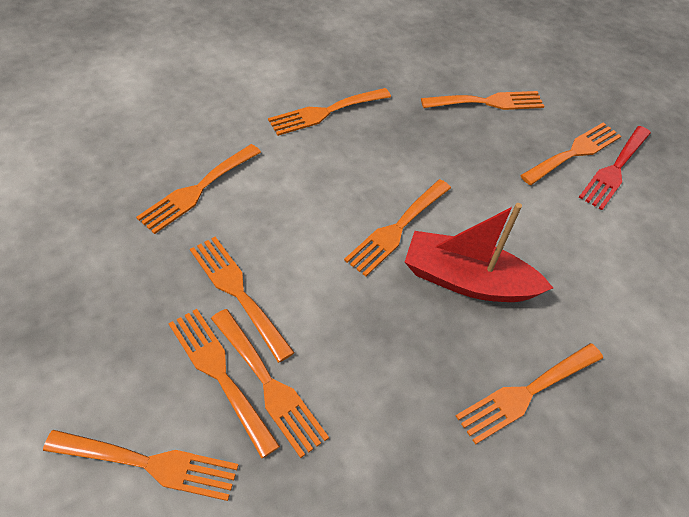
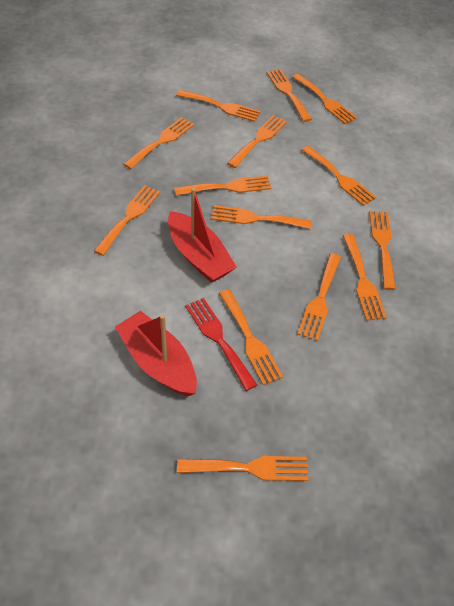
orange fork: 10 -> 14
red boat: 1 -> 2

